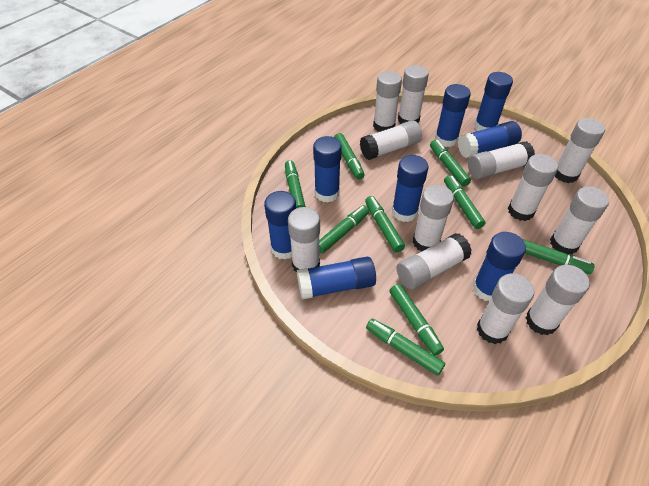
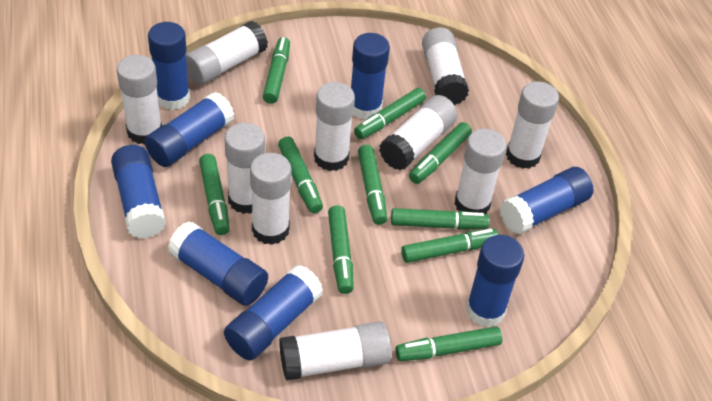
green marker: 9 -> 10
white glue stick: 12 -> 10

